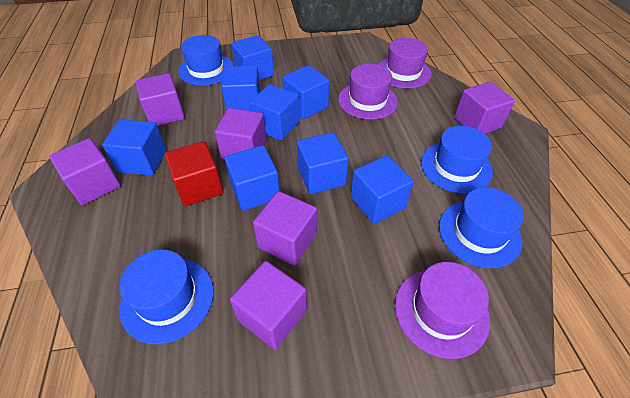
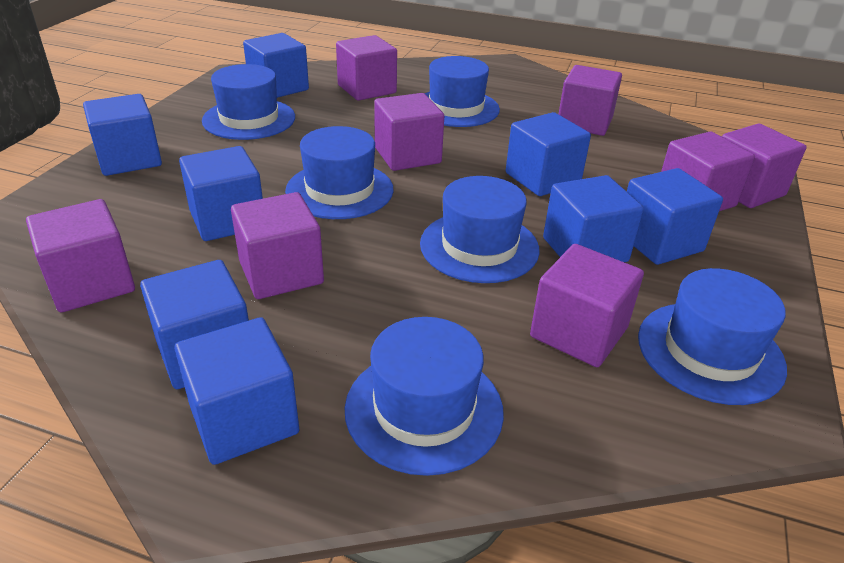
blue hat: 4 -> 6
purple cube: 6 -> 8
purple hat: 3 -> 0
red cube: 1 -> 0

